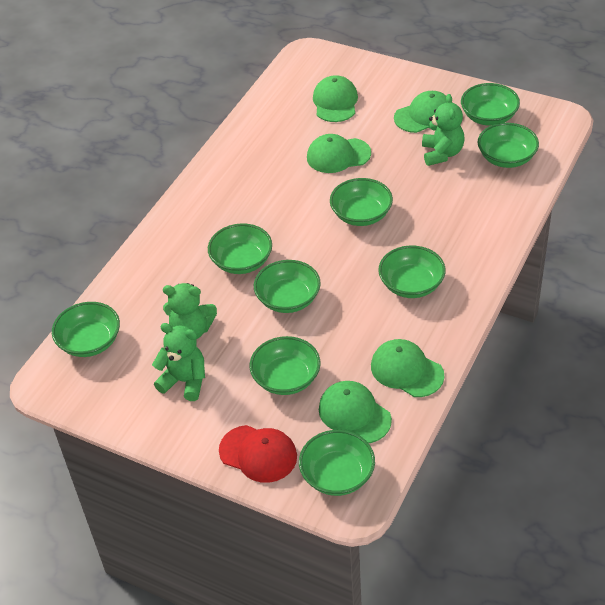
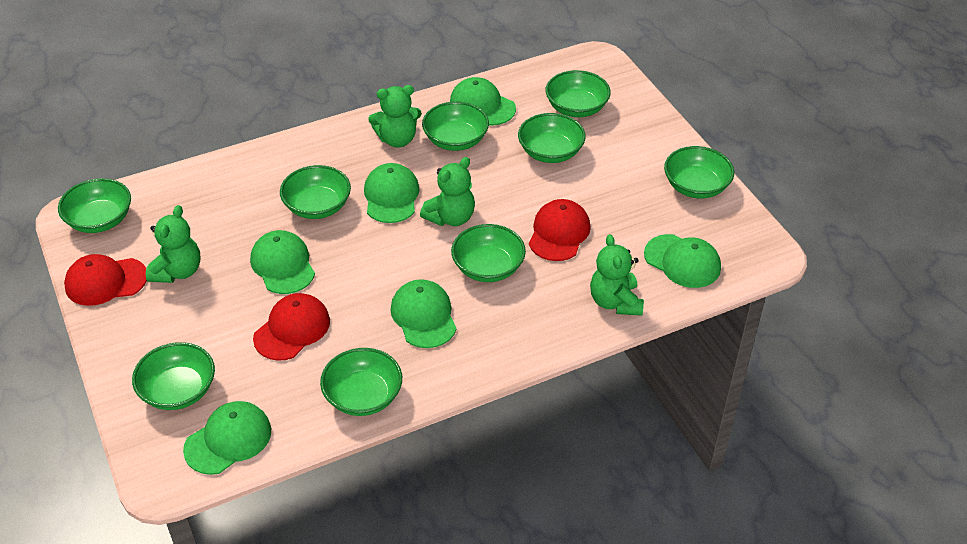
green cap: 5 -> 6
green teddy bear: 3 -> 4
red cap: 1 -> 3

